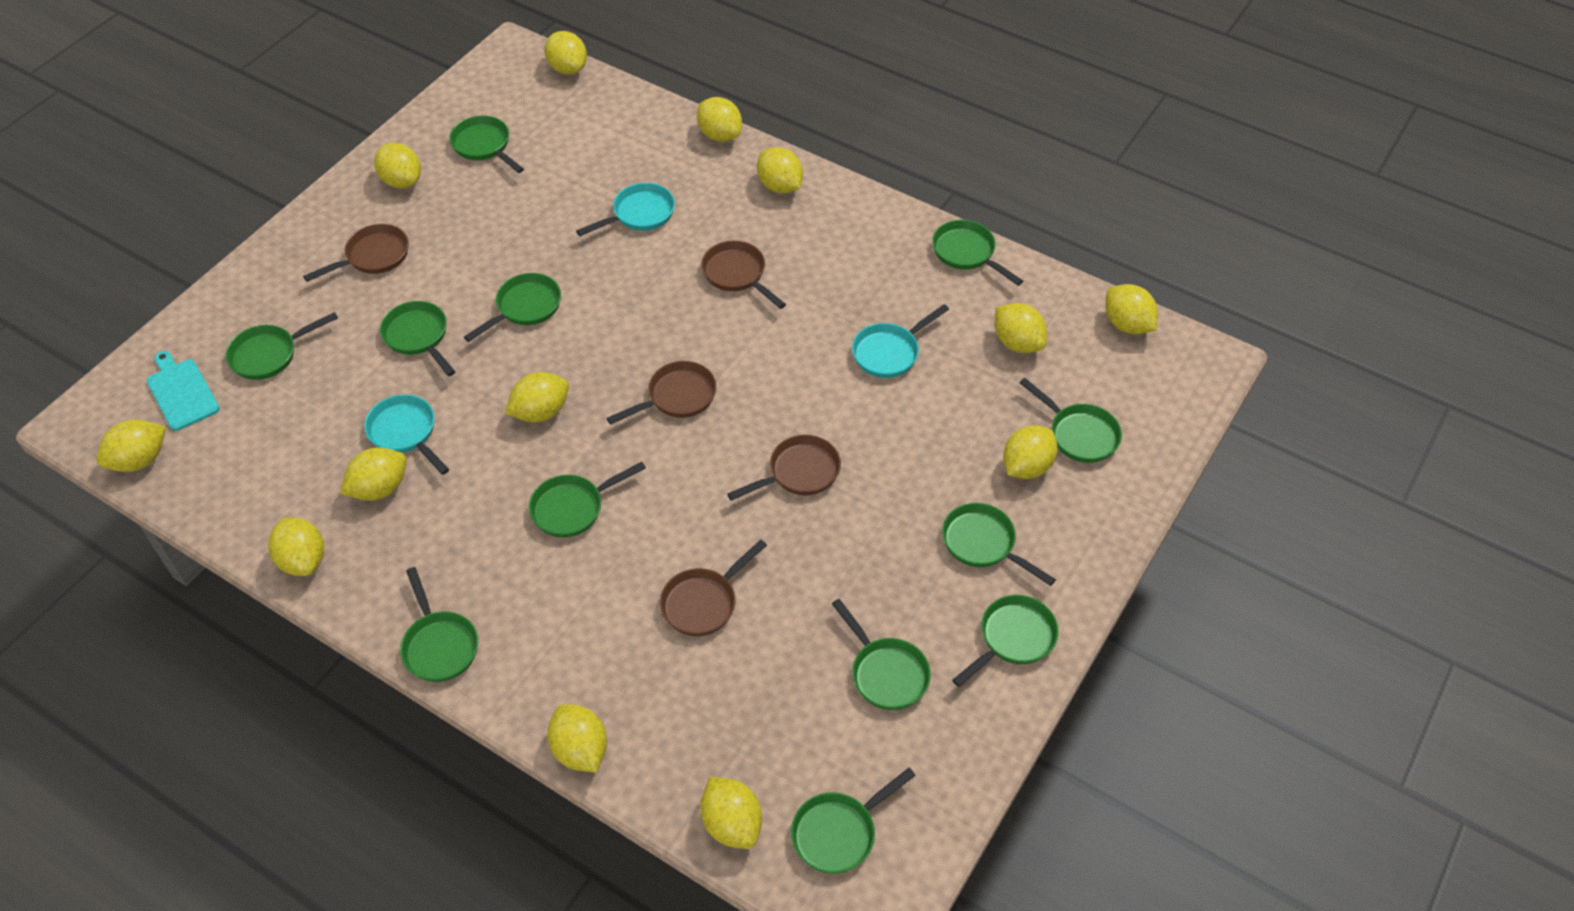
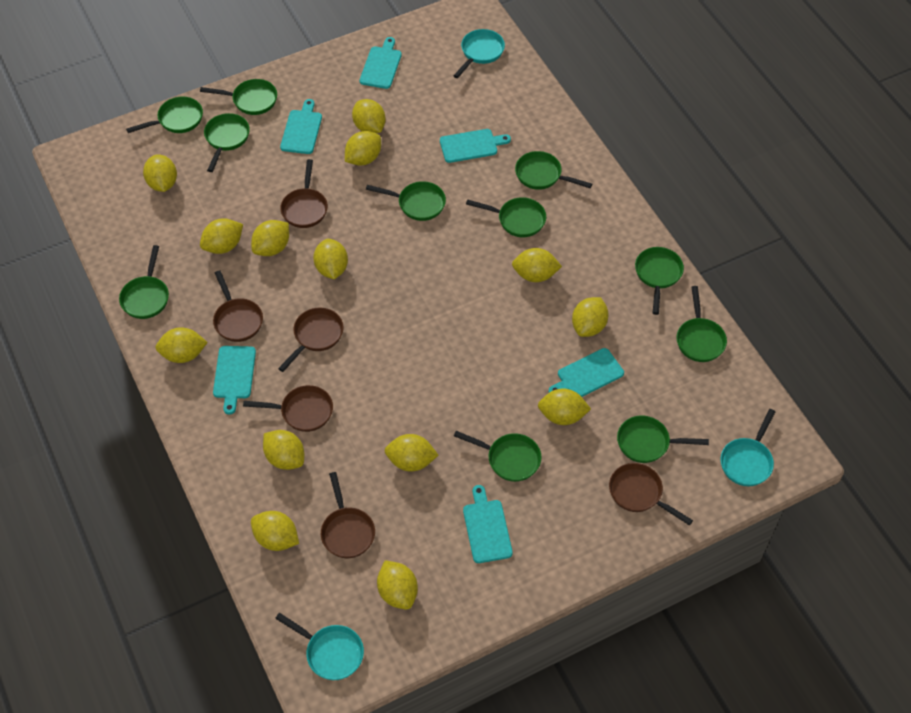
brown pan: 5 -> 6
green pan: 12 -> 11
turquoise cutting board: 1 -> 6
yellow lemon: 13 -> 14

